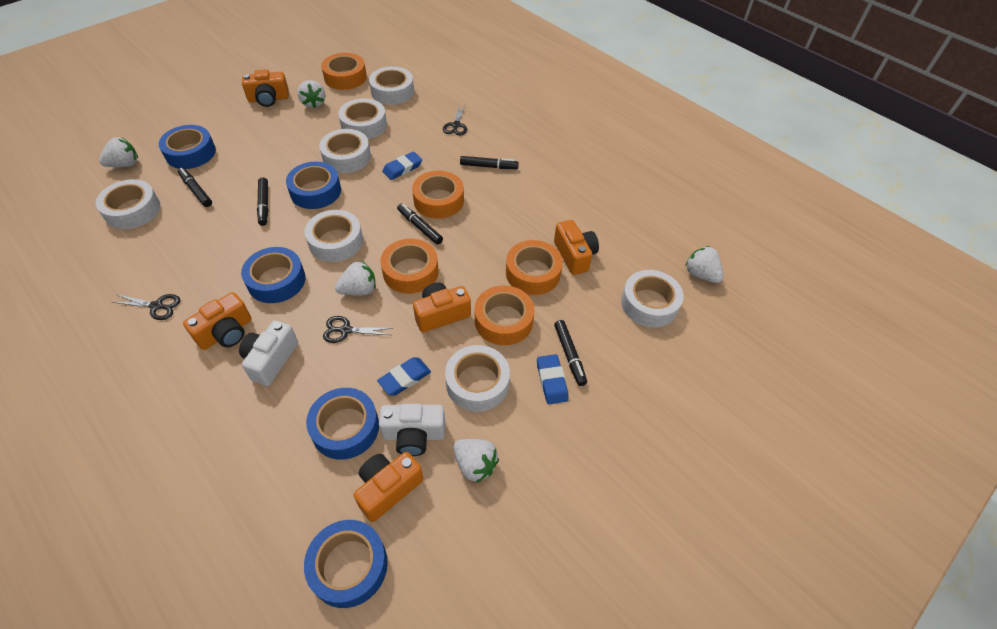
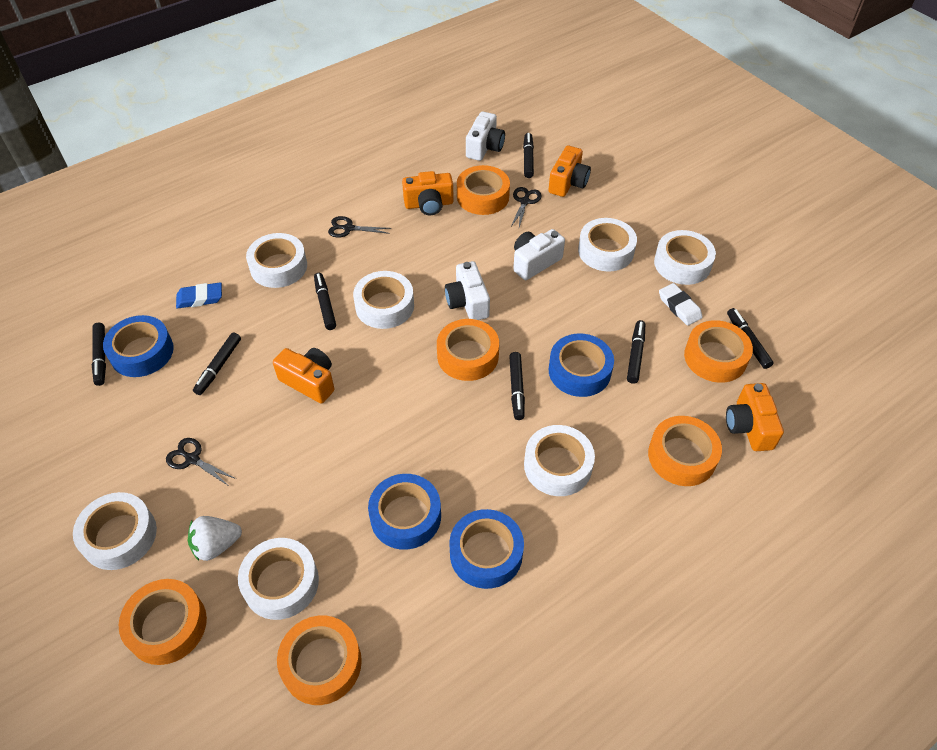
black marker: 5 -> 7
blue eraser: 3 -> 1
blue tape: 5 -> 4
orange camera: 5 -> 4
orange tape: 5 -> 6
white camera: 2 -> 3
white eraser: 0 -> 1
white strawberry: 5 -> 1

